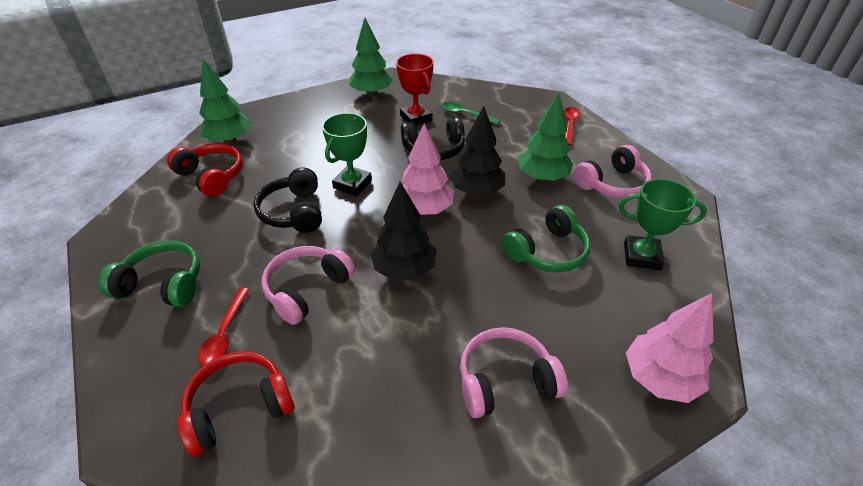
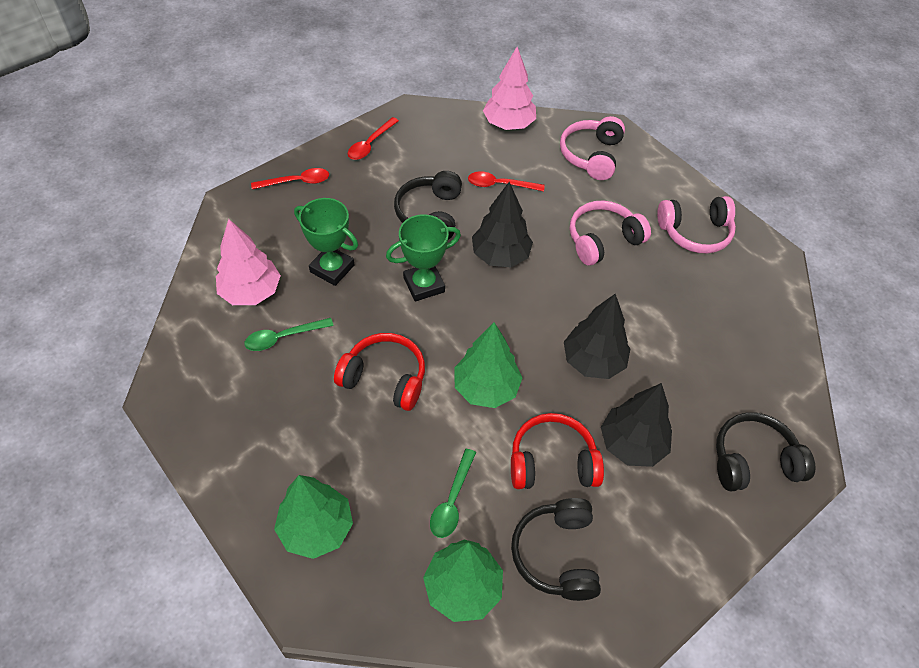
black headphones: 2 -> 3
black tree: 2 -> 3
green headphones: 2 -> 0
green spoon: 1 -> 2
red spoon: 2 -> 3
red trophy: 1 -> 0

